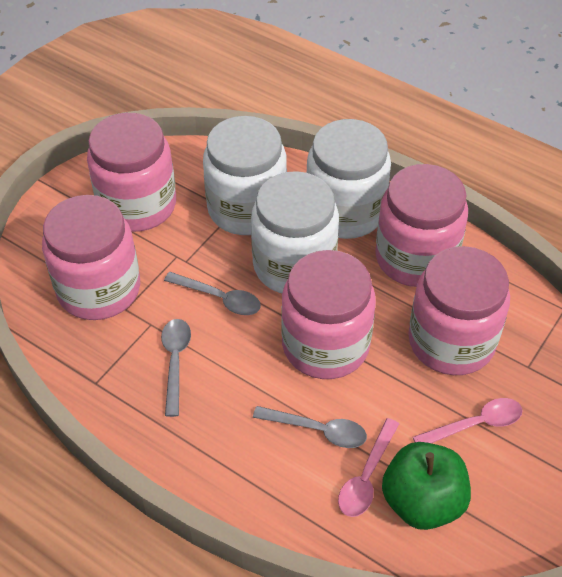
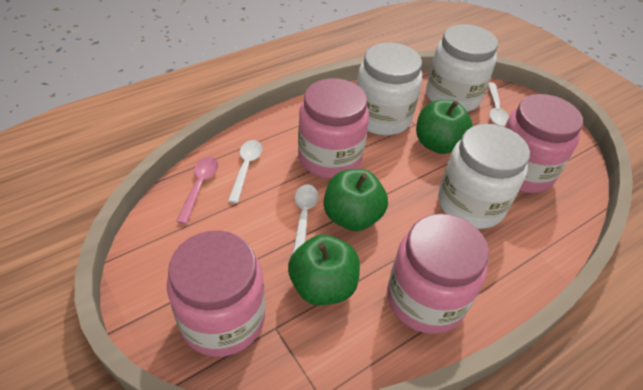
green apple: 1 -> 3
grey spoon: 3 -> 0
pink jar: 5 -> 4
pink spoon: 2 -> 1
white spoon: 0 -> 3

